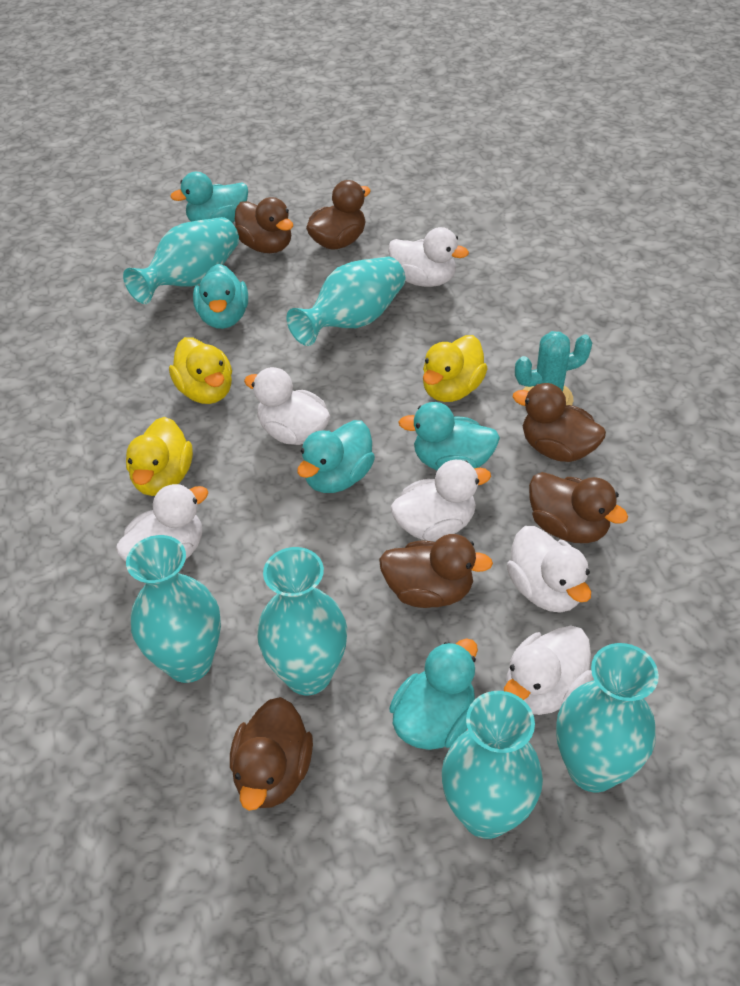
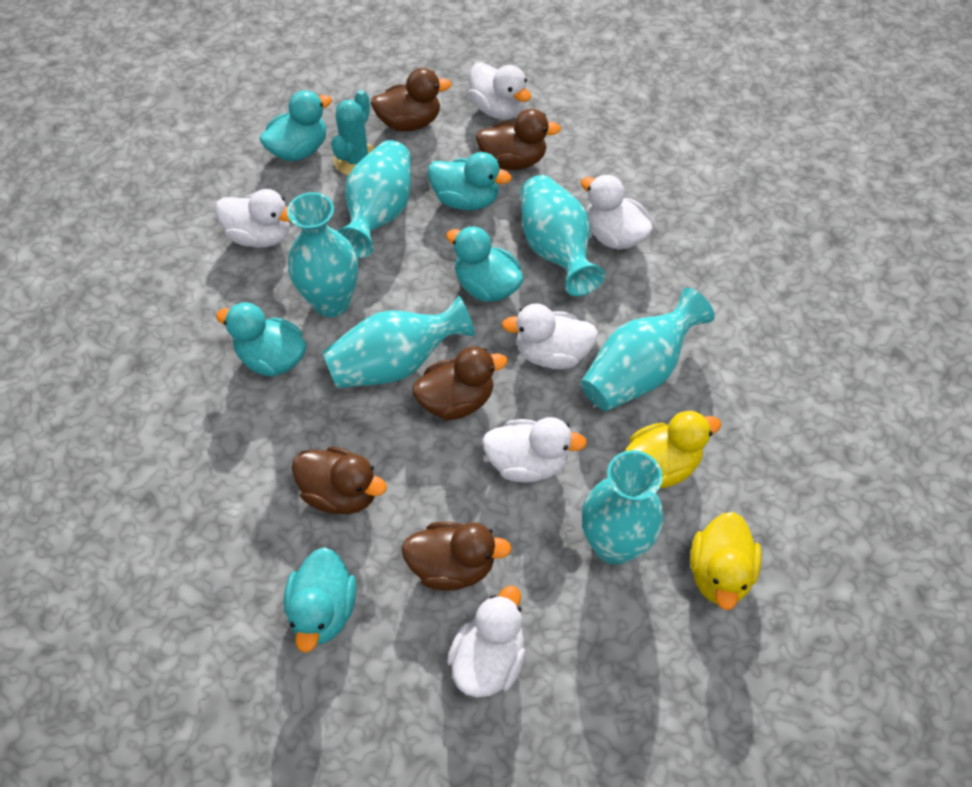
brown duck: 6 -> 5
yellow duck: 3 -> 2

